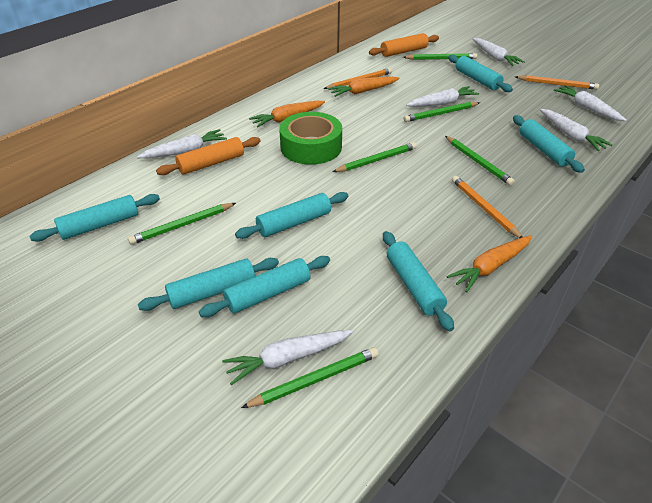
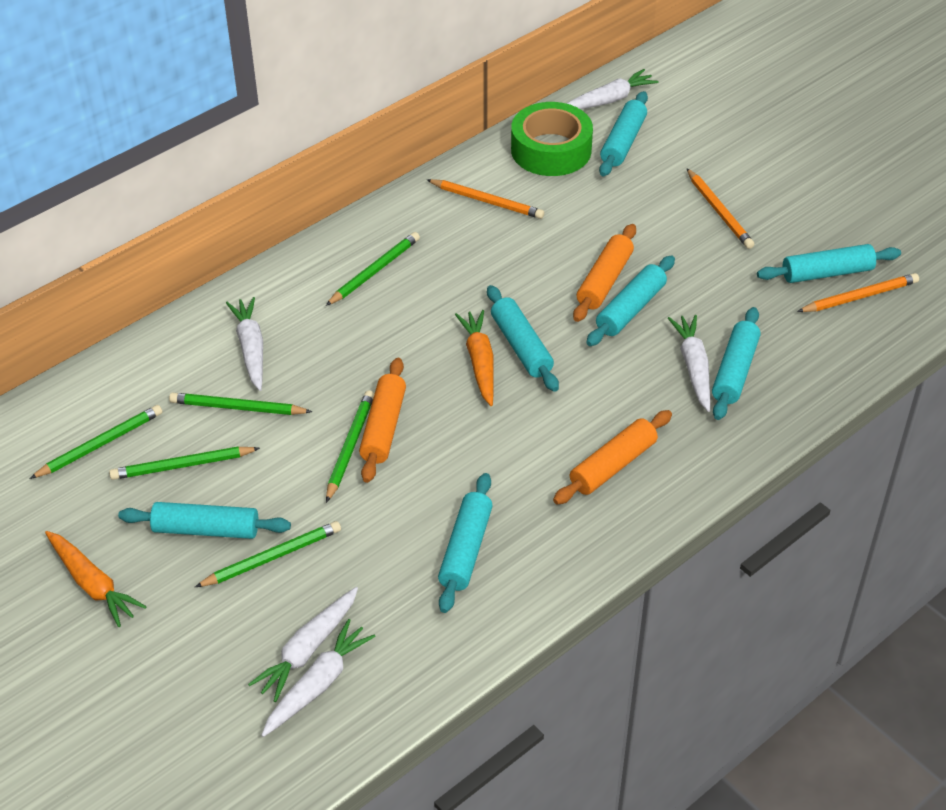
orange carrot: 3 -> 2
orange rolling pin: 2 -> 3
white carrot: 6 -> 5

